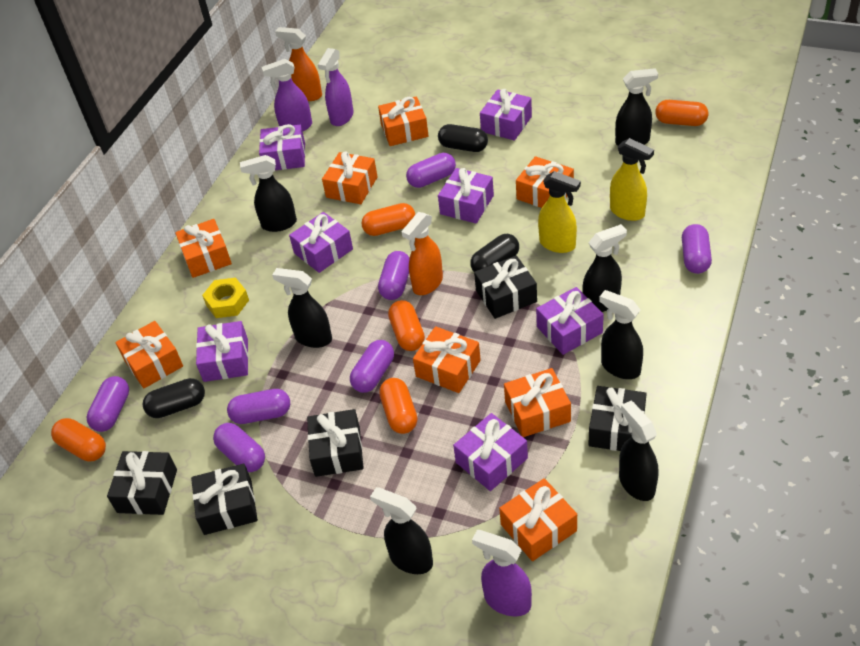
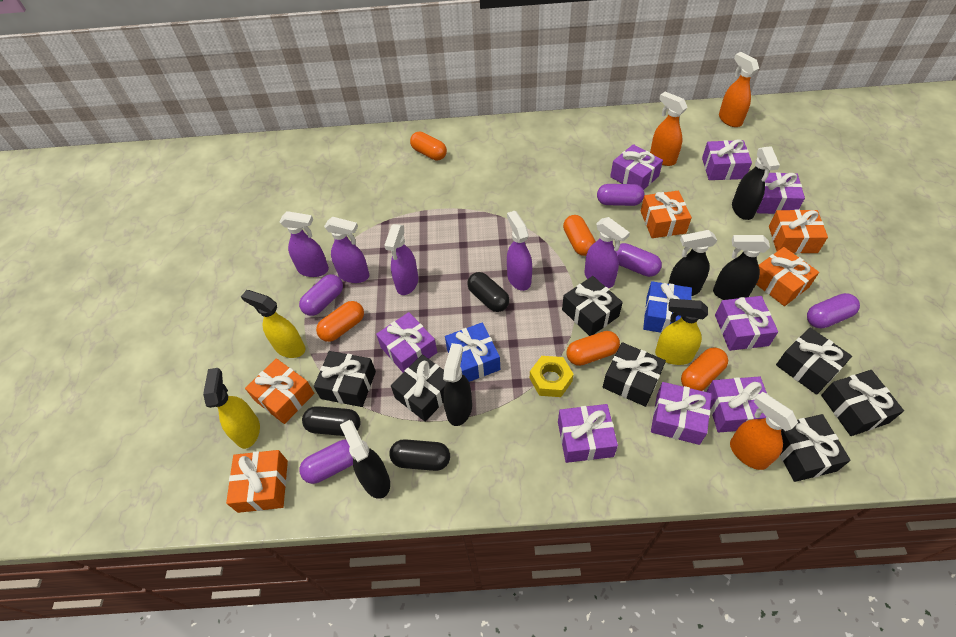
black gift: 5 -> 7
black spray bottle: 7 -> 5
blue gift: 0 -> 2
orange gift: 8 -> 5
orange spray bottle: 2 -> 3
purple capsule: 7 -> 5
purple gift: 7 -> 8
purple spray bottle: 3 -> 5
yellow spray bottle: 2 -> 3

